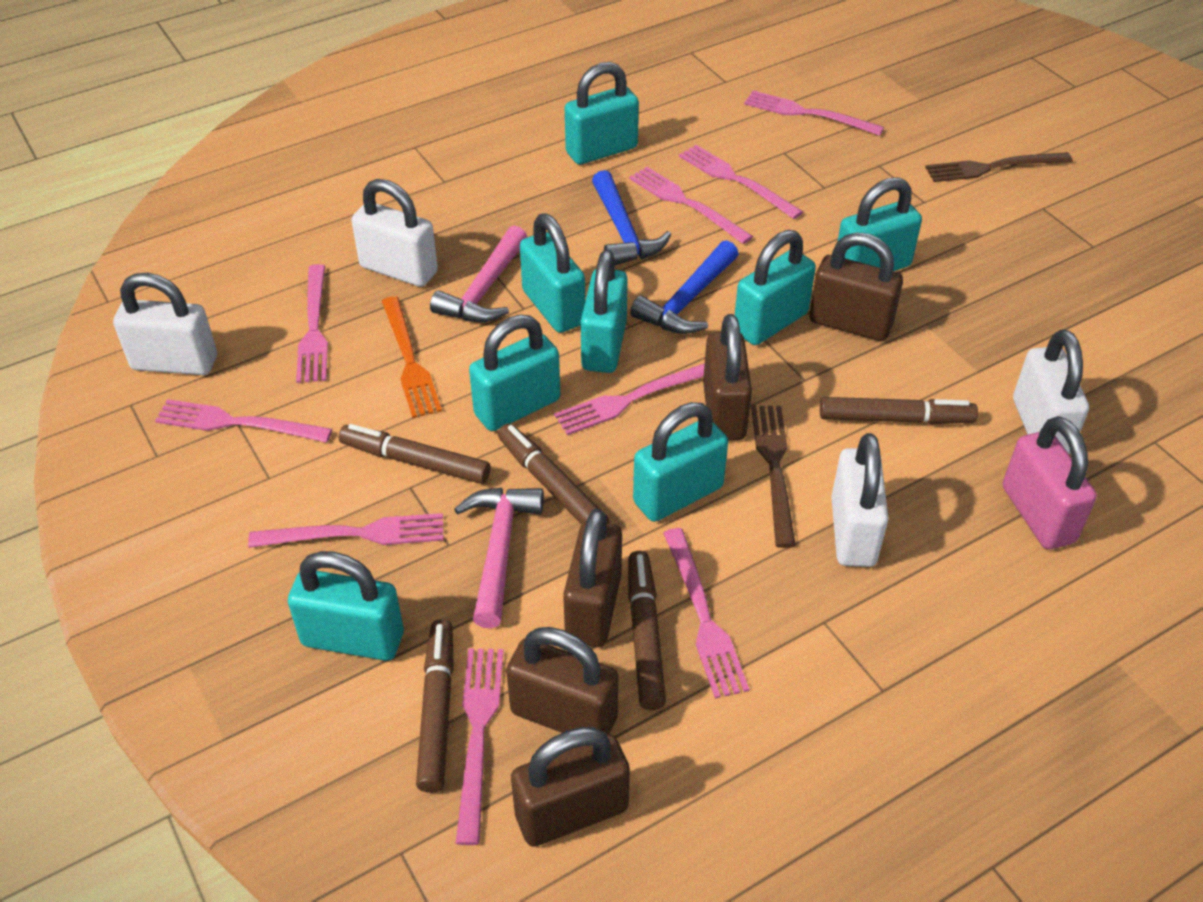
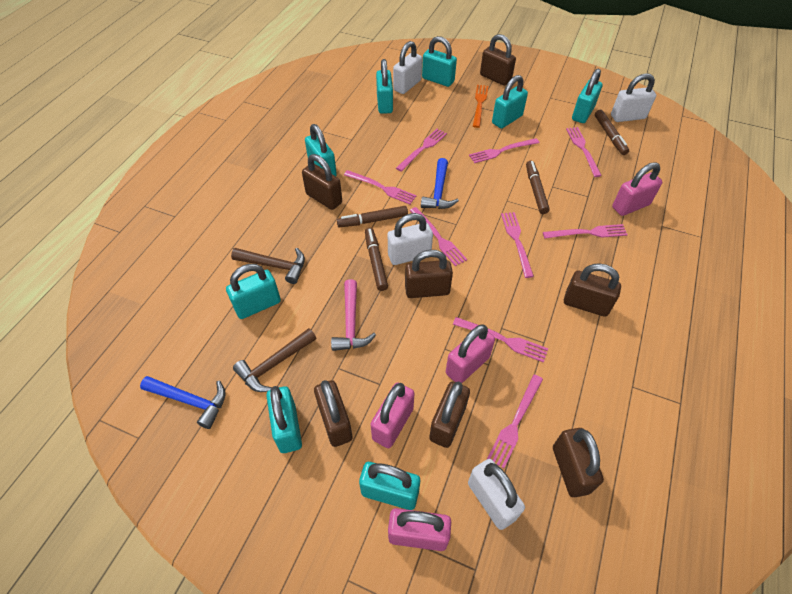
brown fork: 2 -> 0
brown hammer: 0 -> 2
brown marker: 5 -> 4
brown padlock: 5 -> 7
pink hammer: 2 -> 1
pink padlock: 1 -> 4

